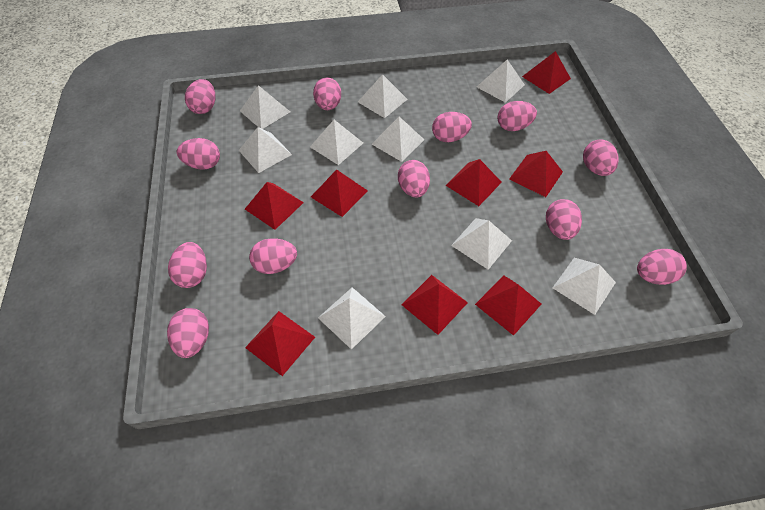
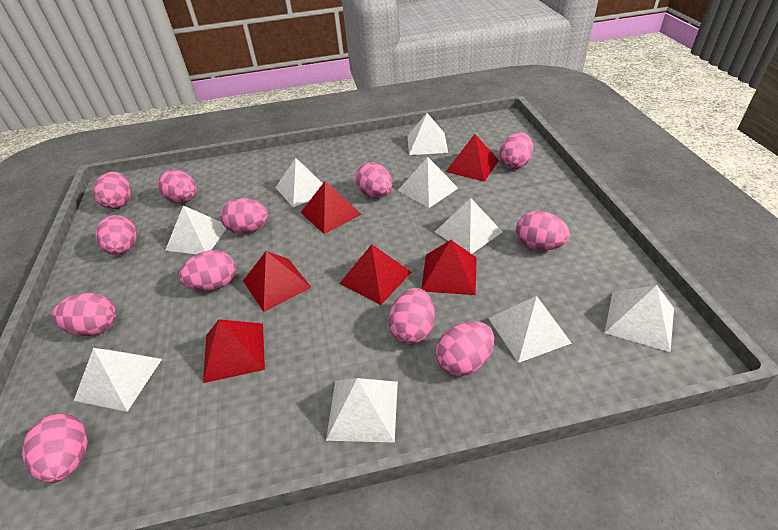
red pyramid: 8 -> 6

